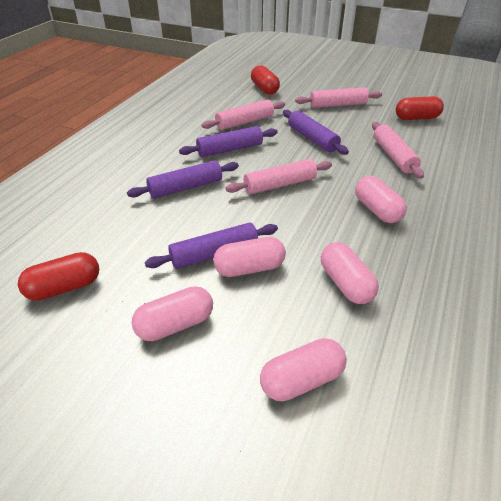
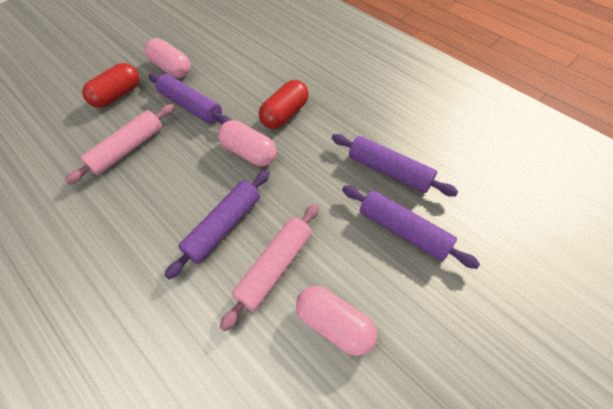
pink capsule: 5 -> 3
pink rolling pin: 4 -> 2
red capsule: 3 -> 2

